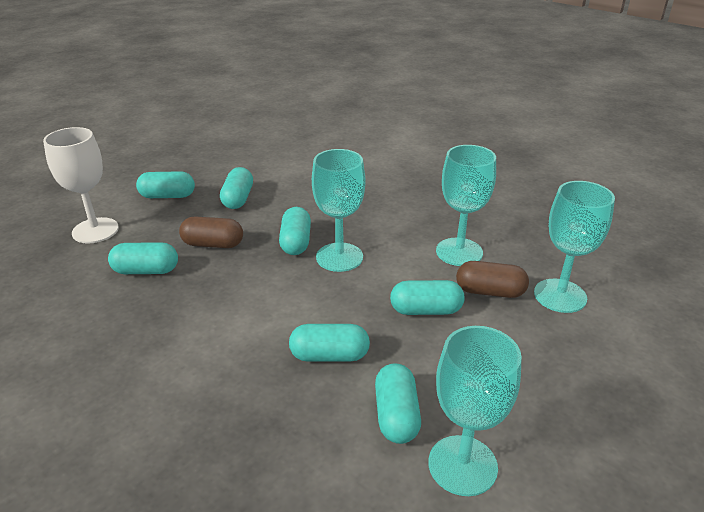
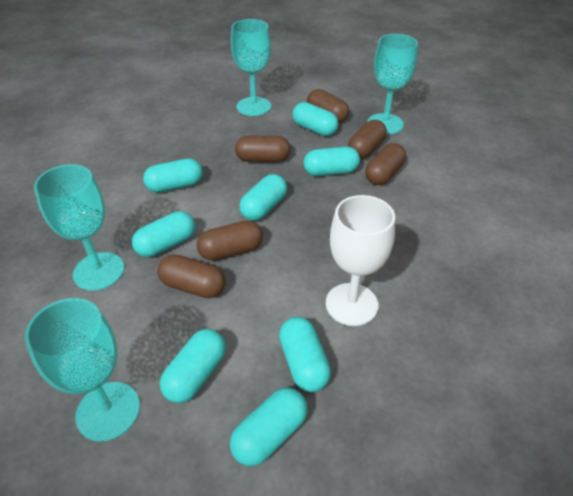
brown capsule: 2 -> 6
turquoise capsule: 7 -> 8

